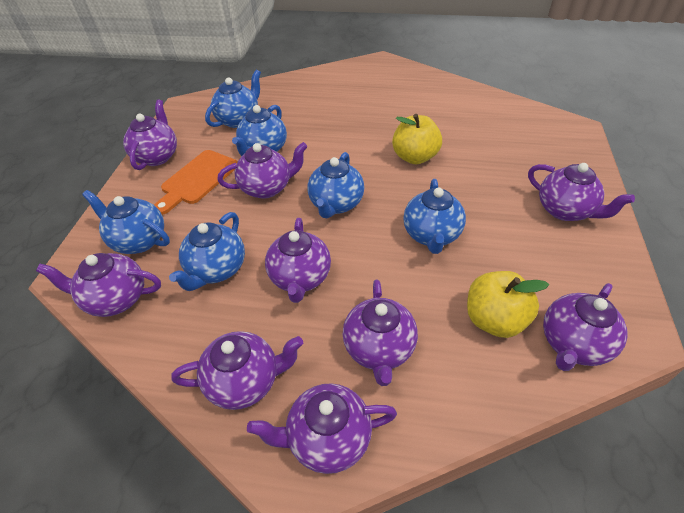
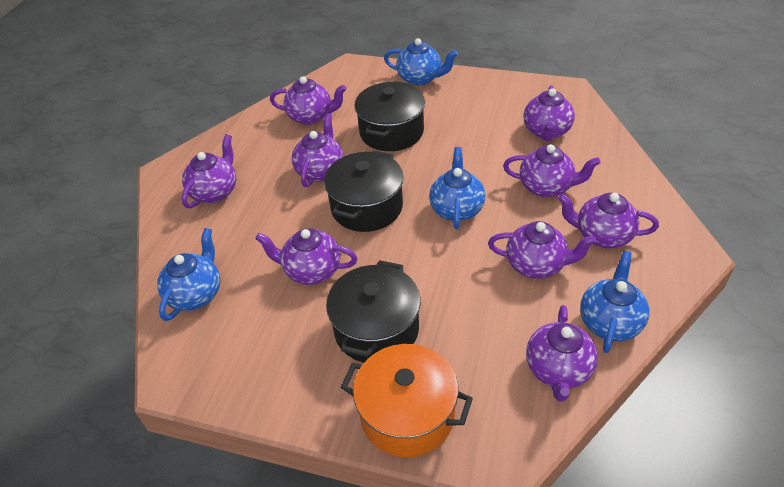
black pot: 0 -> 3
blue teapot: 6 -> 4
orange cutting board: 1 -> 0
orange pot: 0 -> 1
yellow apple: 2 -> 0

